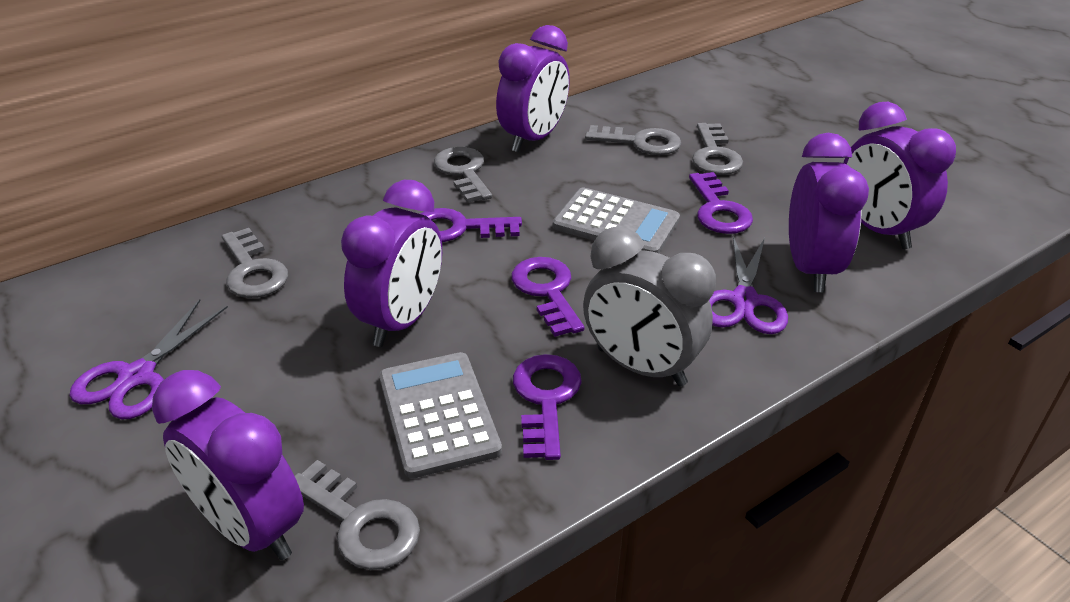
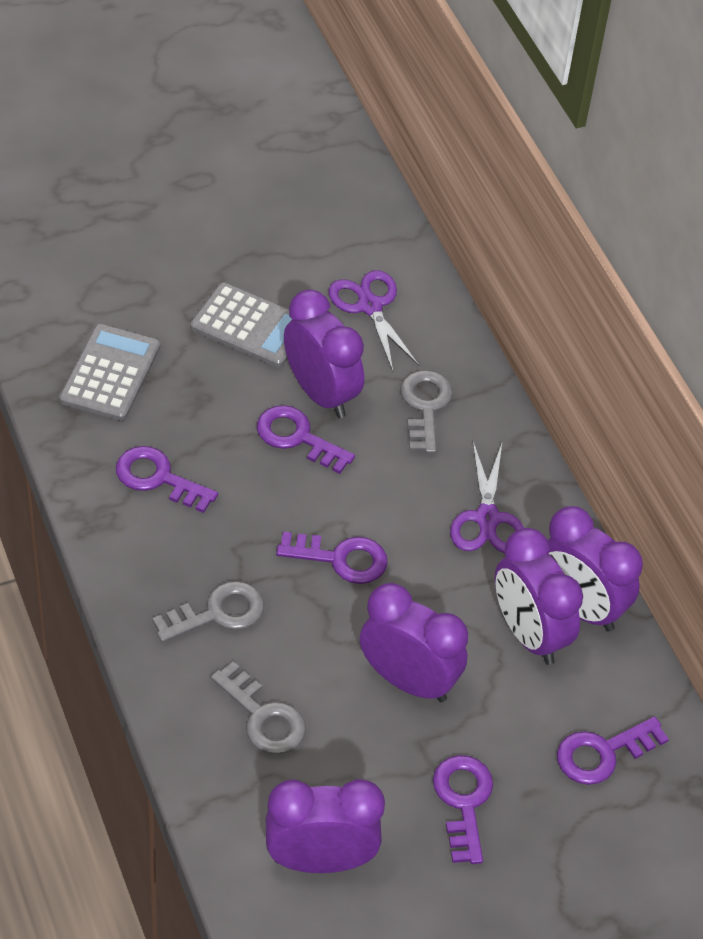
grey clock: 1 -> 0
grey key: 5 -> 3
purple key: 4 -> 5

